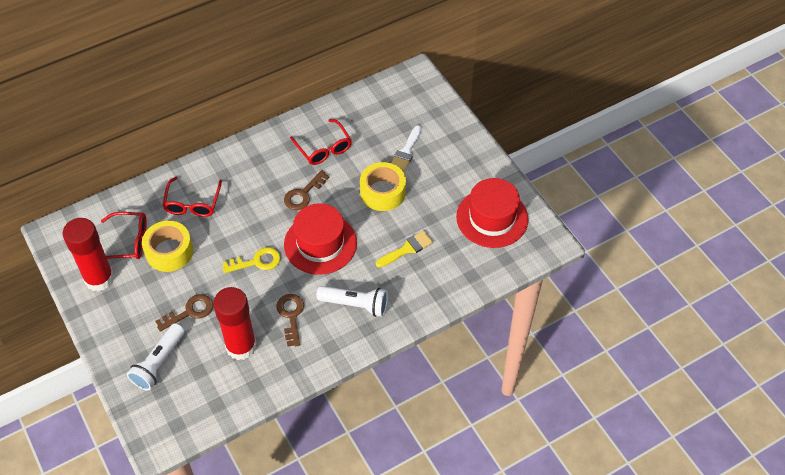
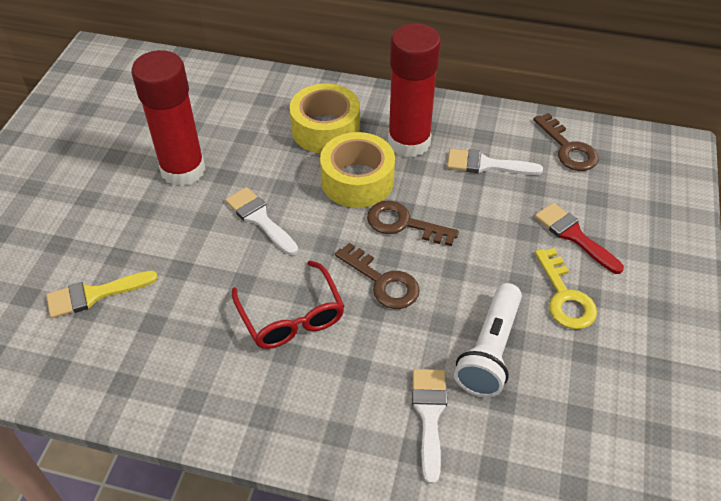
red brush: 0 -> 1
red glasses: 3 -> 1
red hat: 2 -> 0
white brush: 1 -> 3
white flashlight: 2 -> 1

